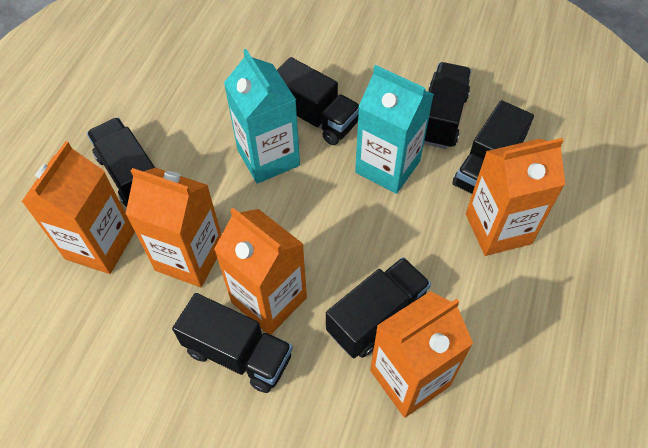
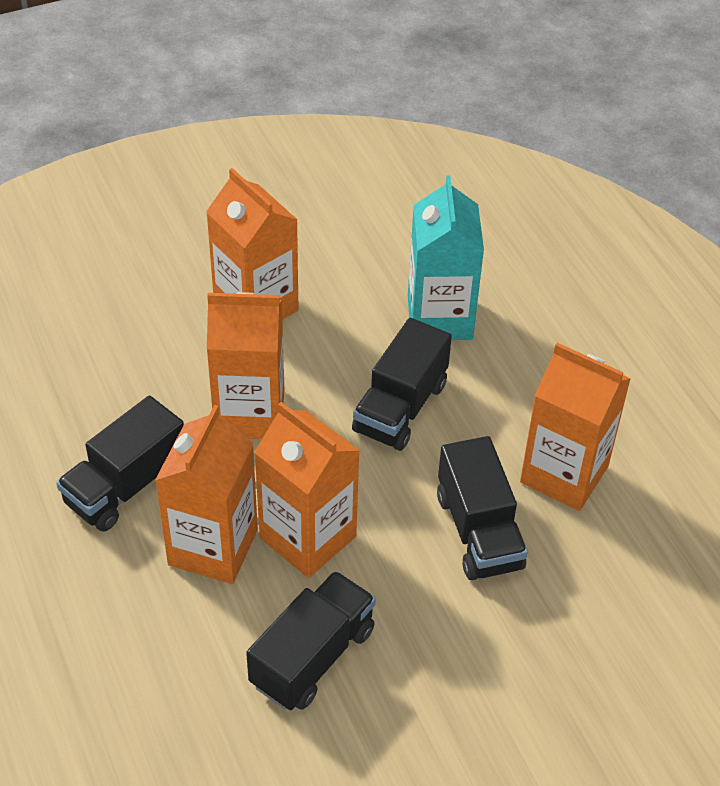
black truck: 6 -> 4
turquoise carton: 2 -> 1

